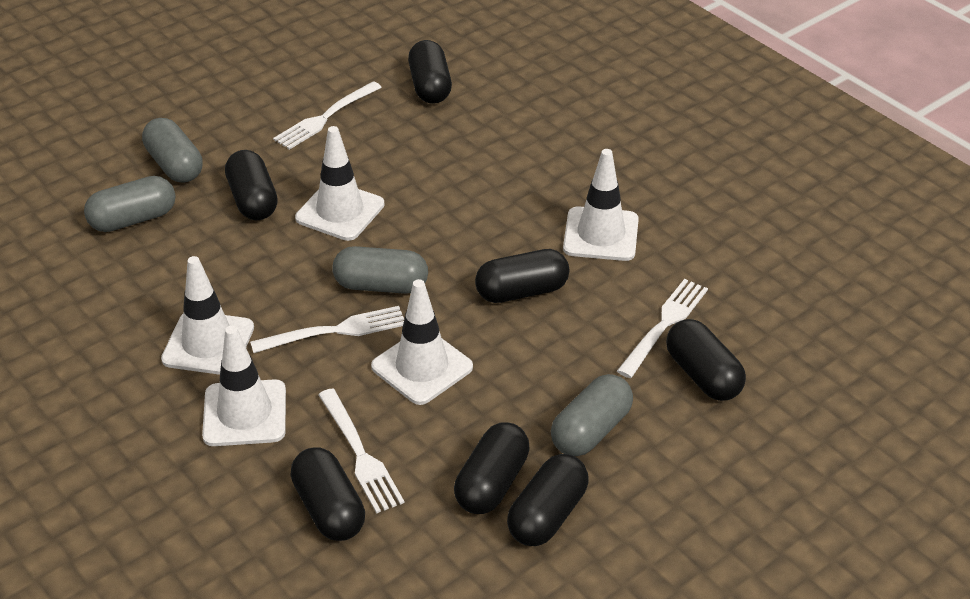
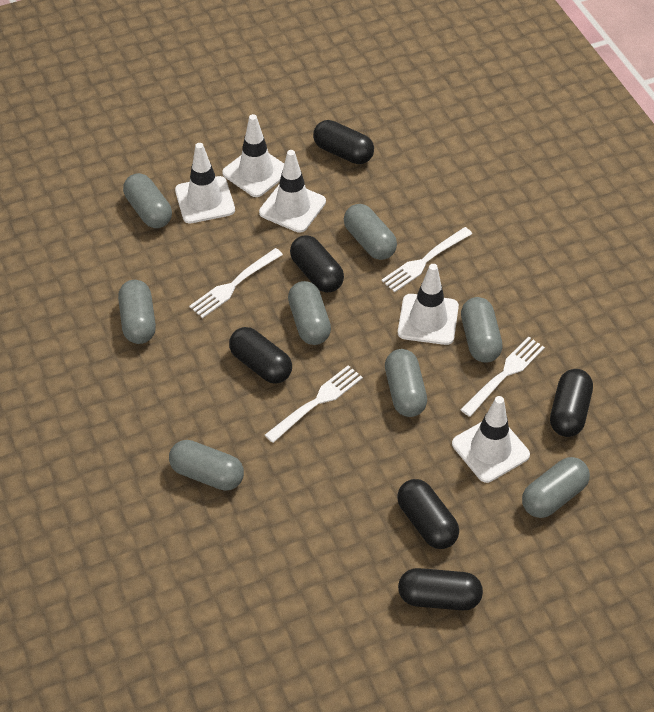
black capsule: 7 -> 6
grey capsule: 4 -> 8

